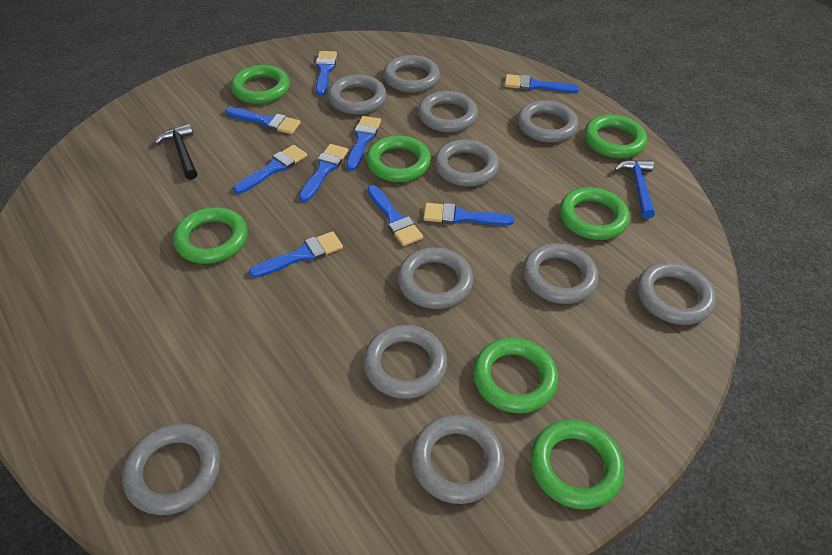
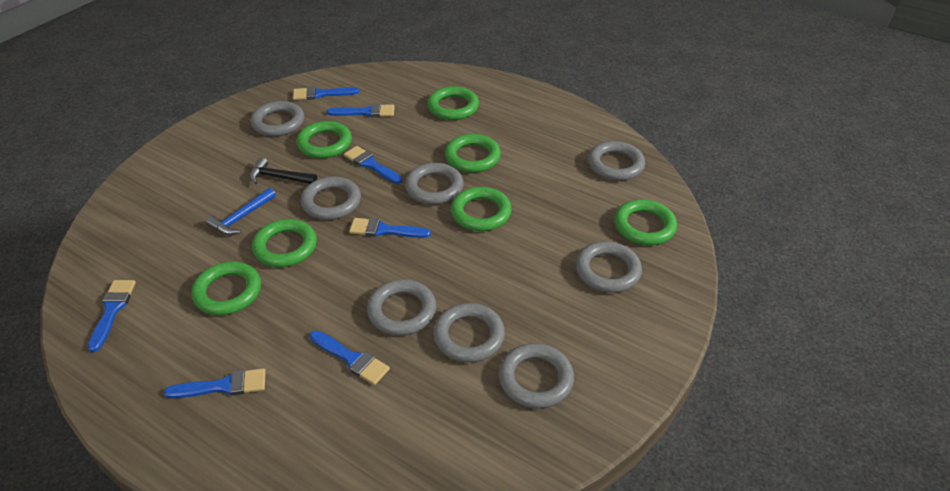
blue brush: 9 -> 7
grey ring: 11 -> 8

